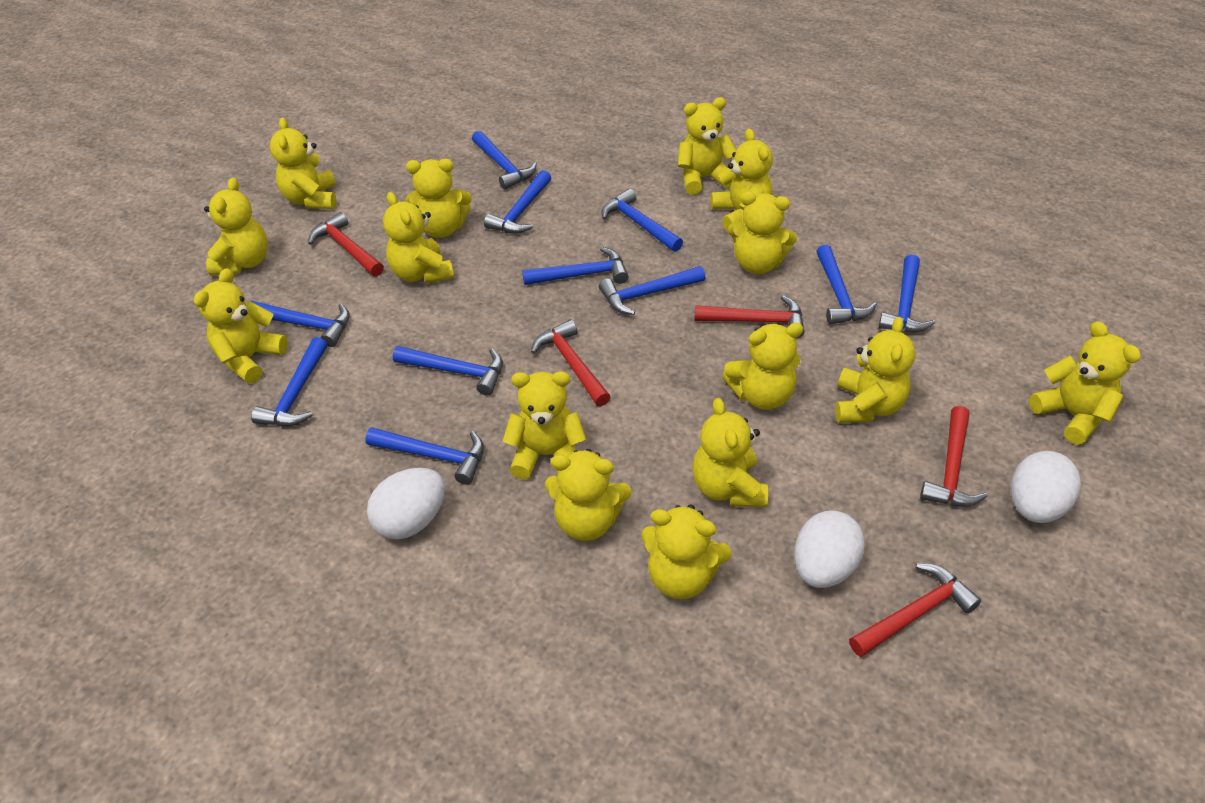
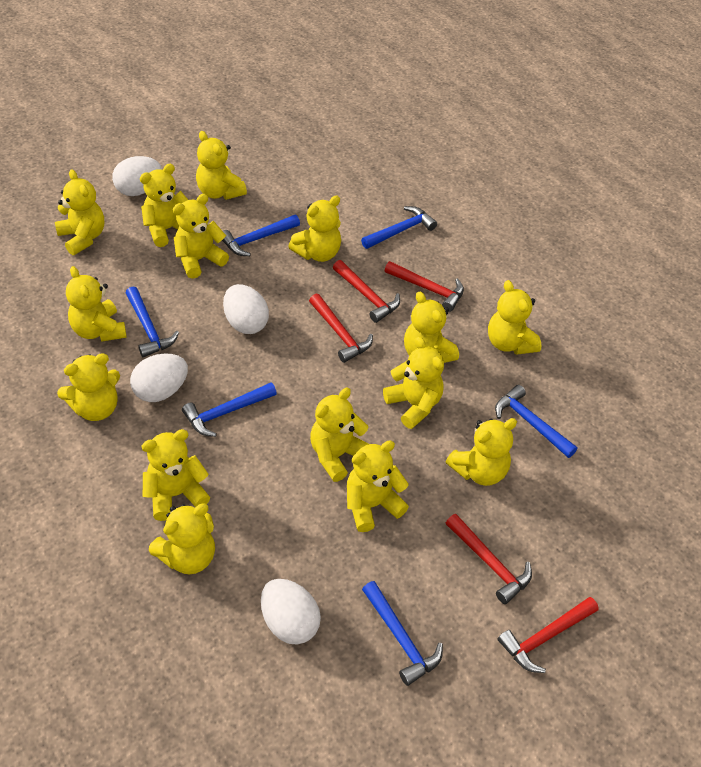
blue hammer: 11 -> 6
white egg: 3 -> 4

